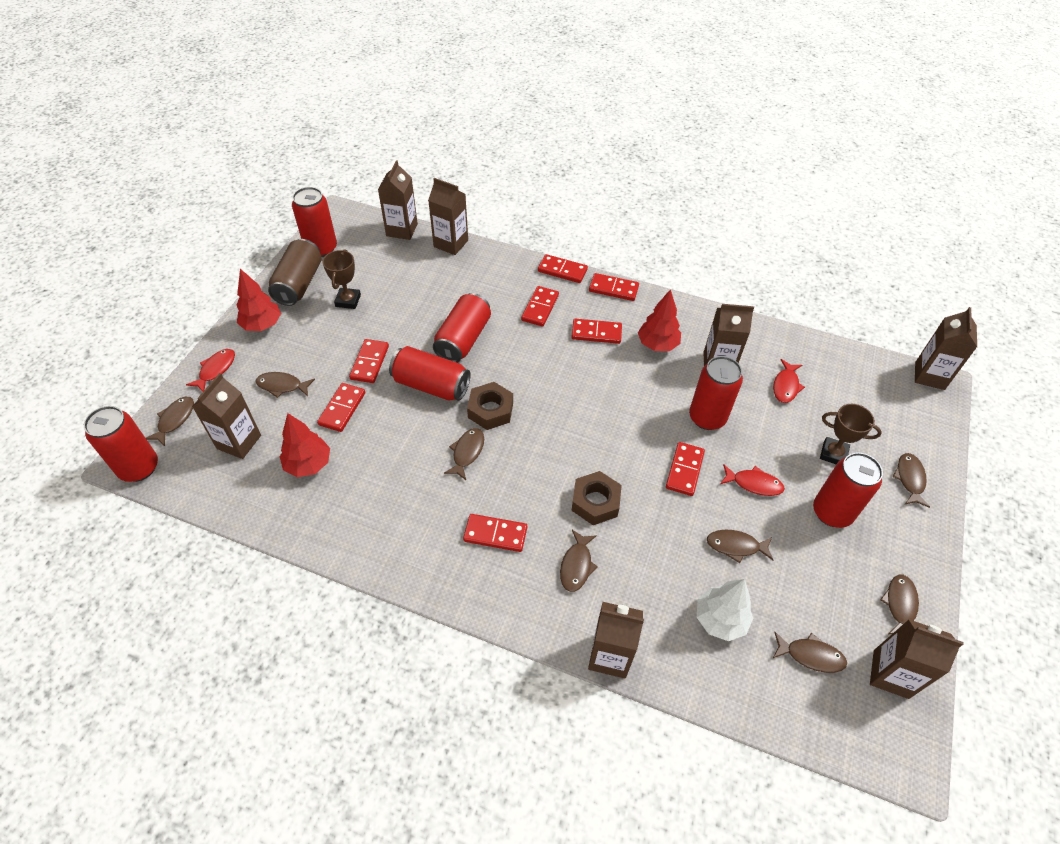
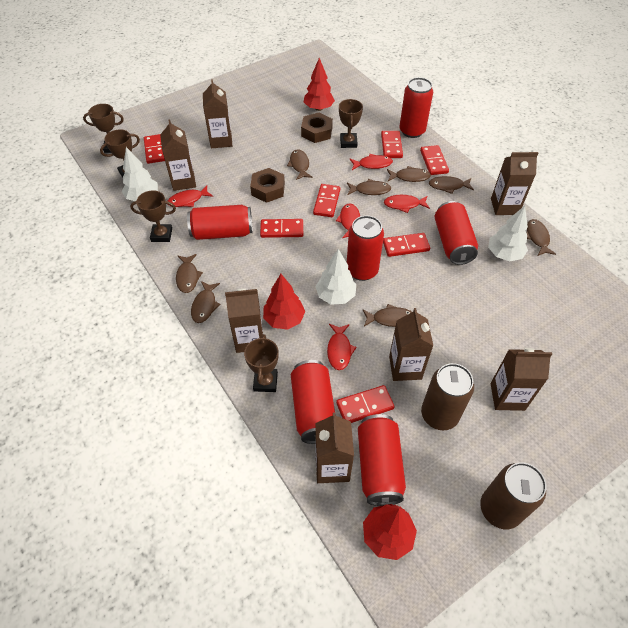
brown can: 1 -> 2
brown trophy: 2 -> 5
red domino: 8 -> 7
red fish: 3 -> 5
white tree: 1 -> 3

